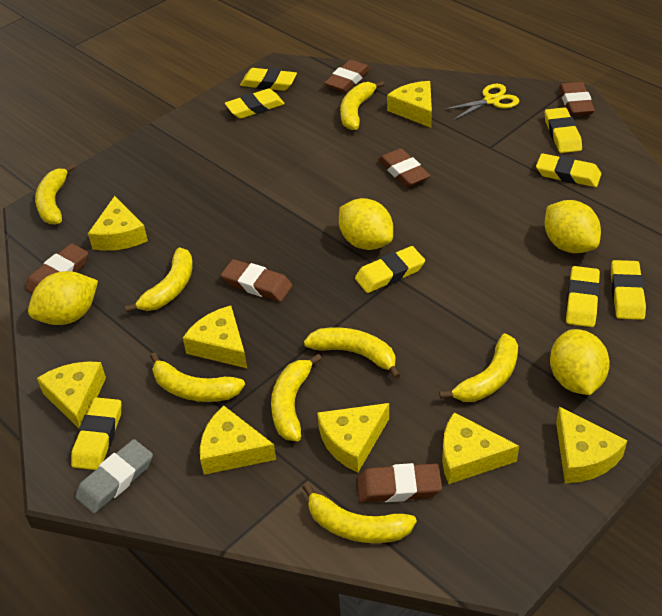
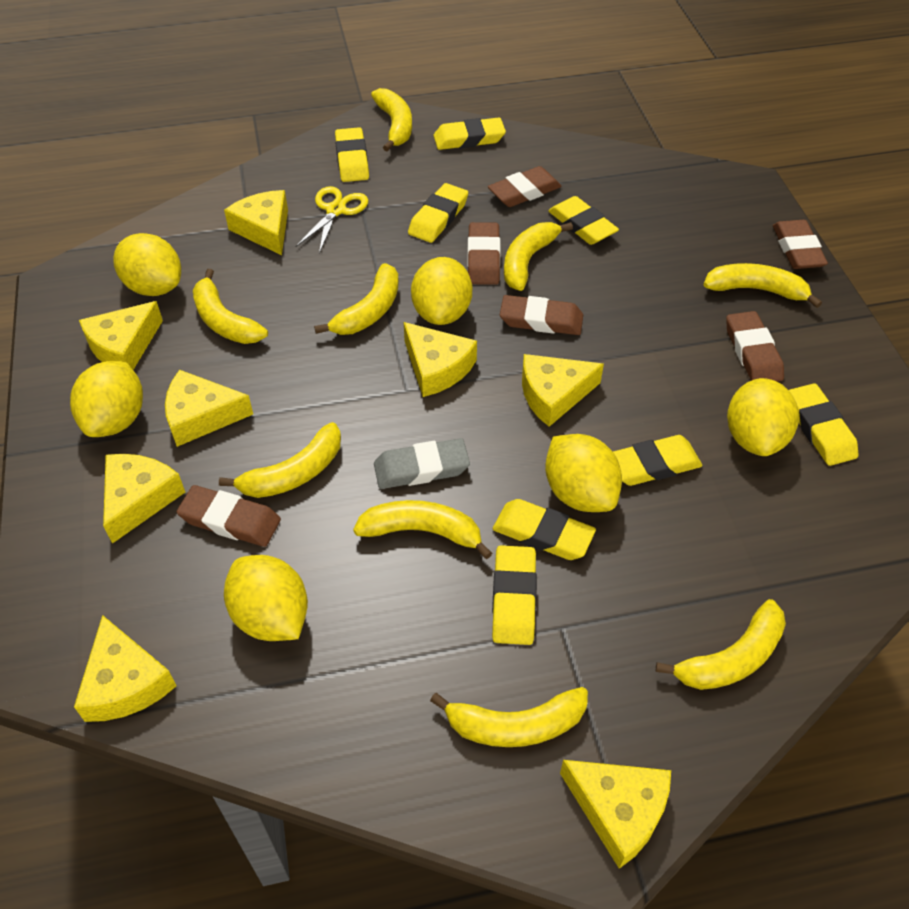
yellow banana: 8 -> 9
yellow lemon: 4 -> 6

